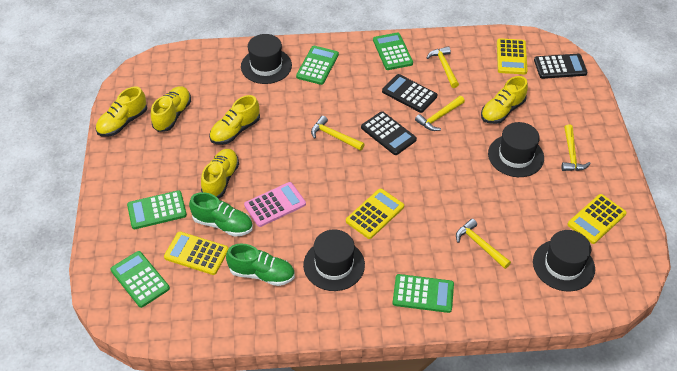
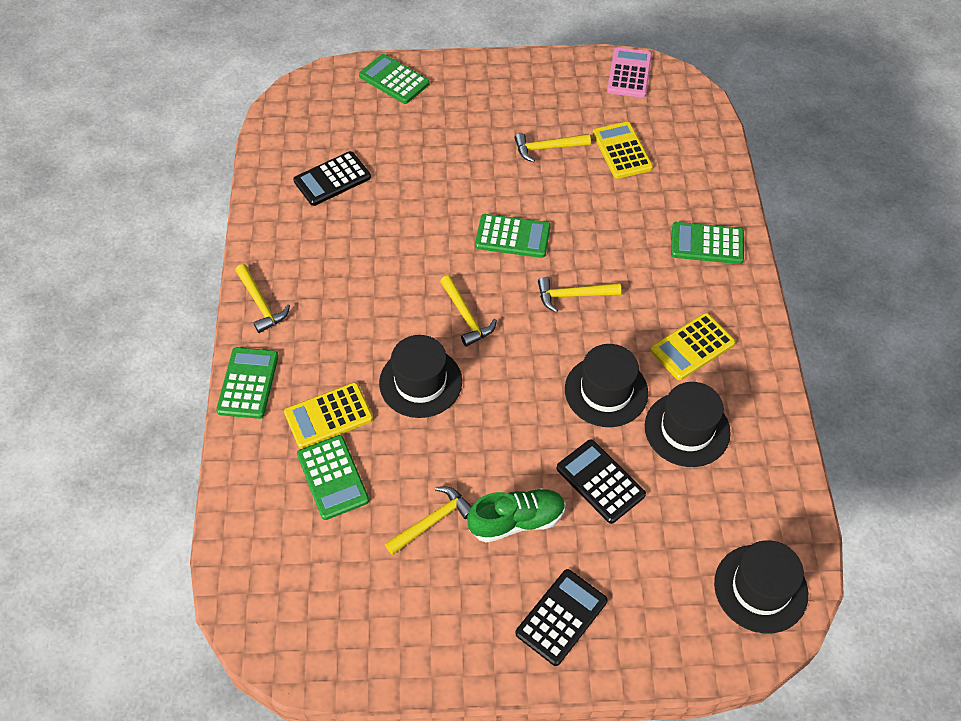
green shoe: 2 -> 1
yellow calculator: 4 -> 3
yellow shoe: 5 -> 0

